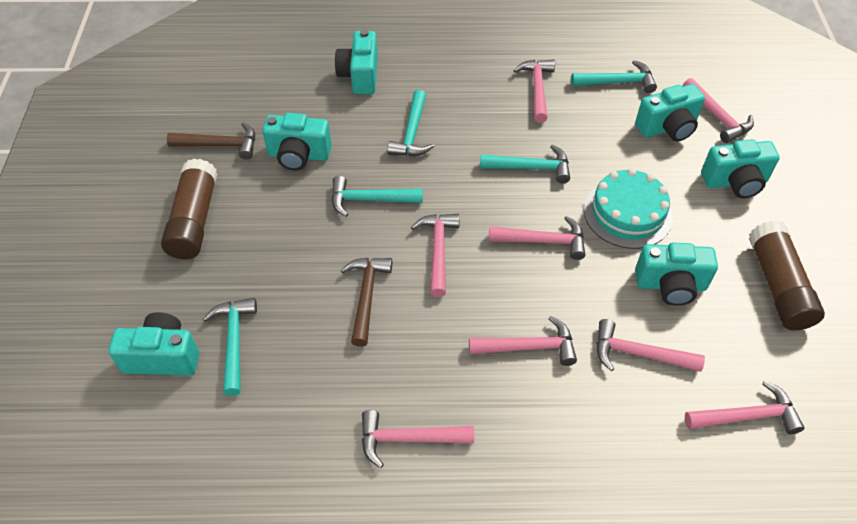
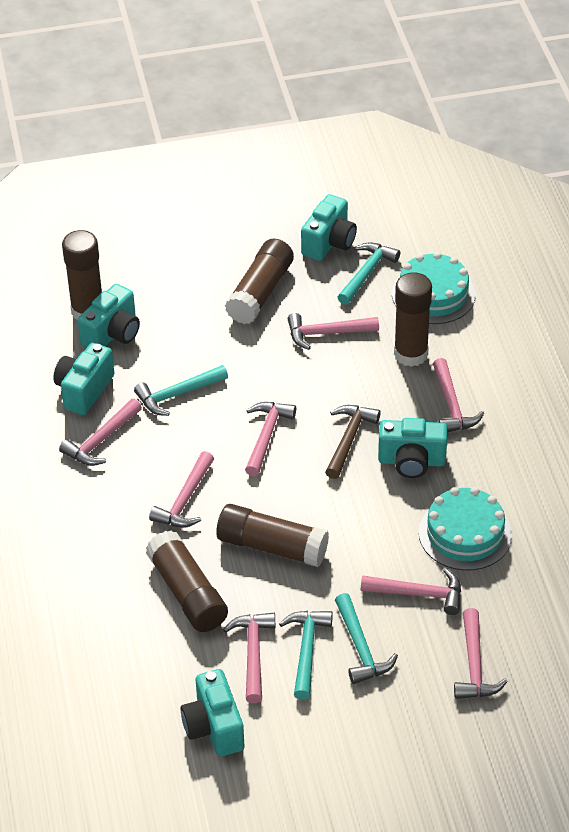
brown glue stick: 2 -> 5
brown hammer: 2 -> 1
turquoise cake: 1 -> 2
turquoise camera: 6 -> 5
turquoise hammer: 5 -> 4

